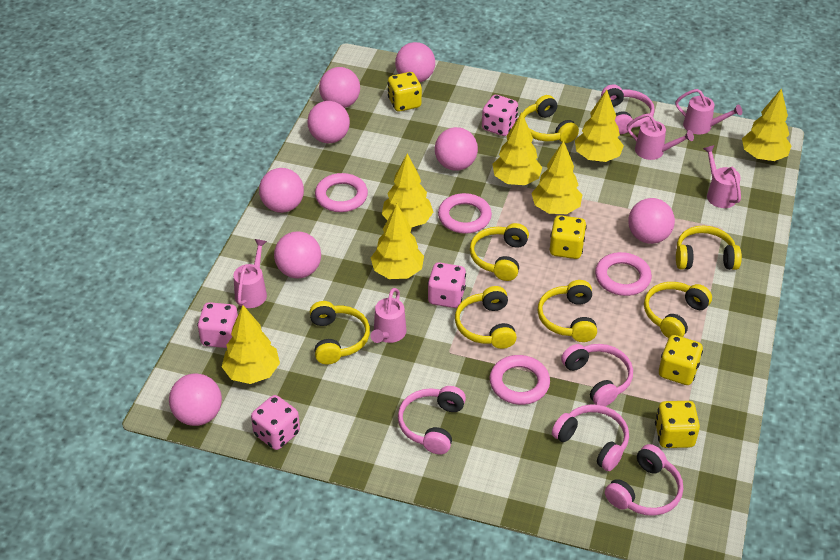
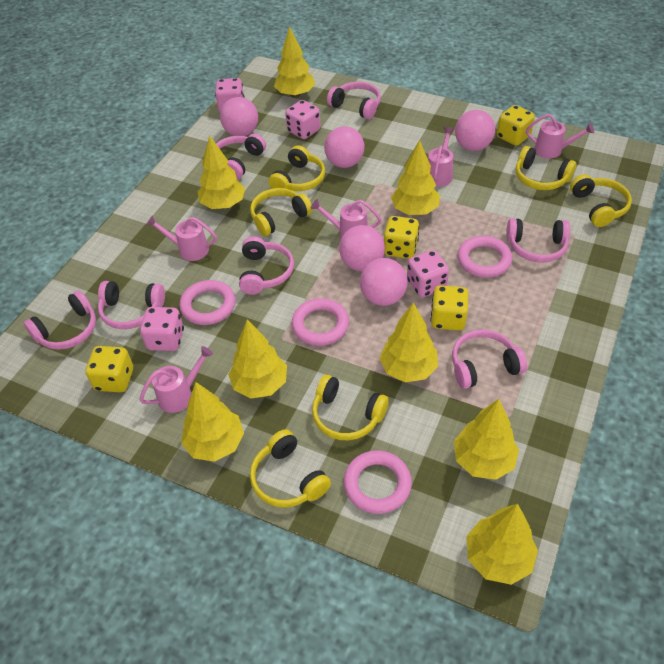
pink ball: 8 -> 5
pink headphones: 5 -> 7
yellow headphones: 7 -> 6
yellow tree: 7 -> 8

